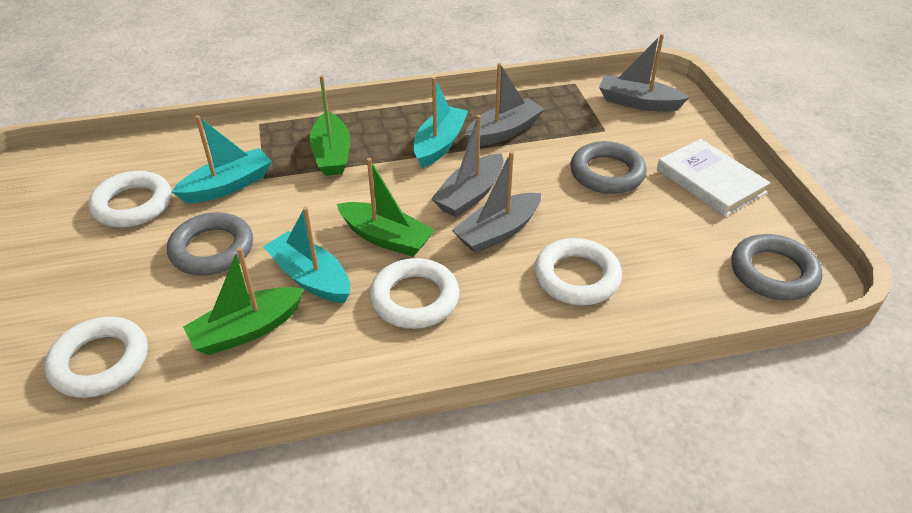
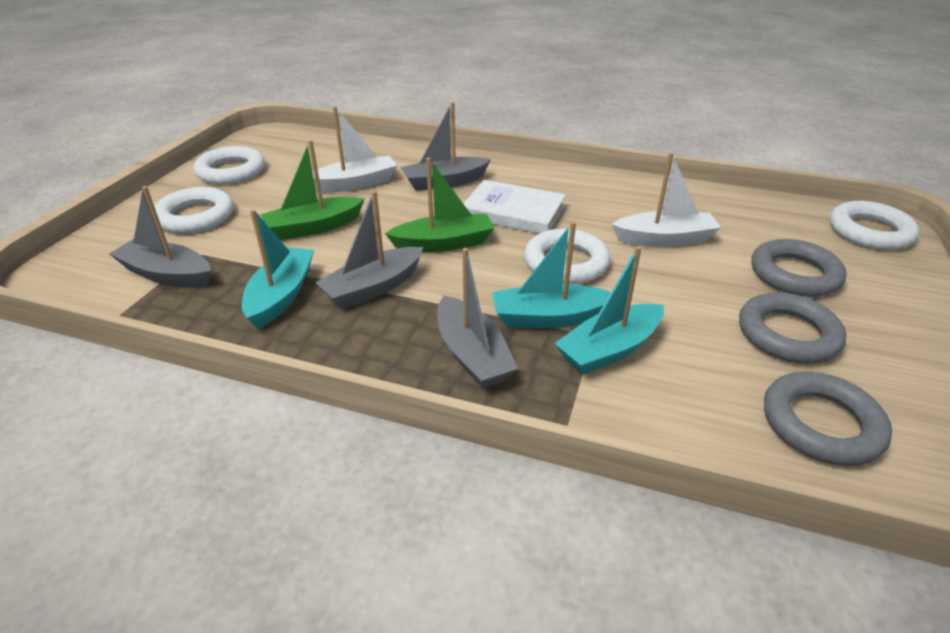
green boat: 3 -> 2
white boat: 0 -> 2

